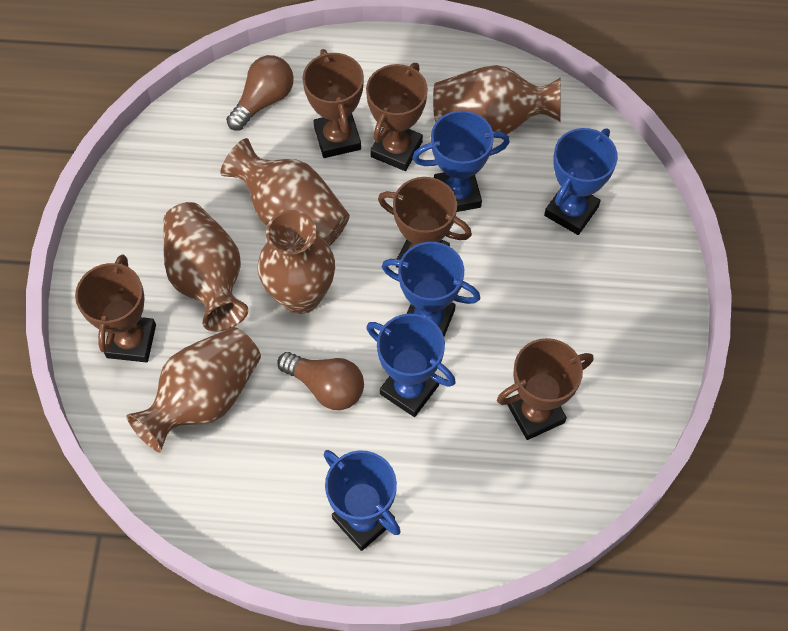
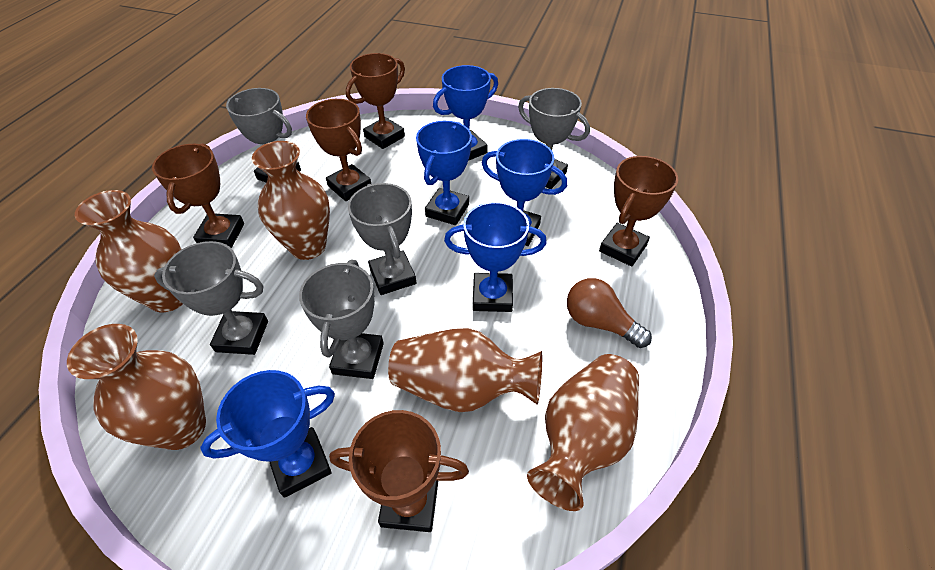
brown light bulb: 2 -> 1
grey trophy: 0 -> 5

